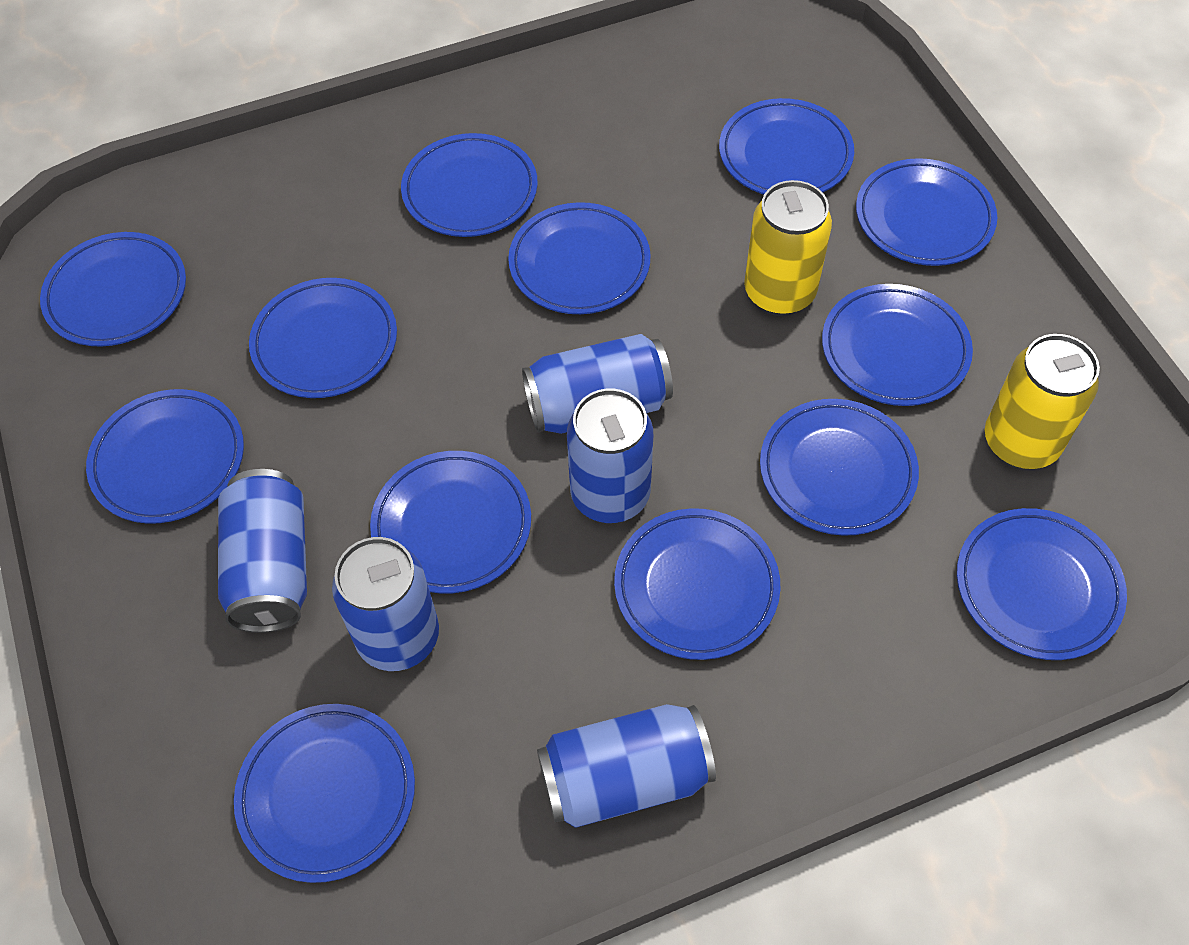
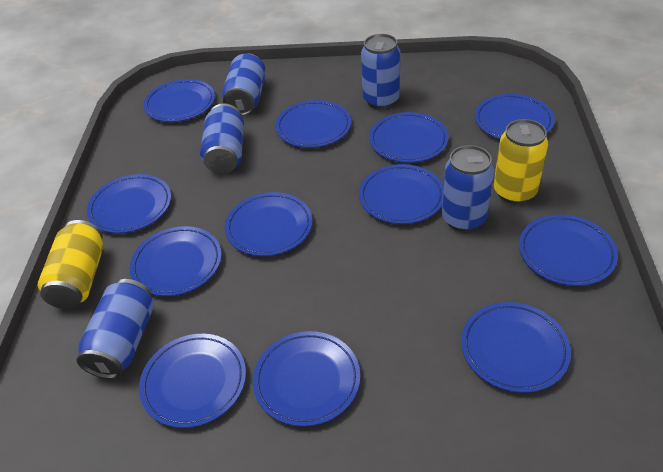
blue plate: 13 -> 12

